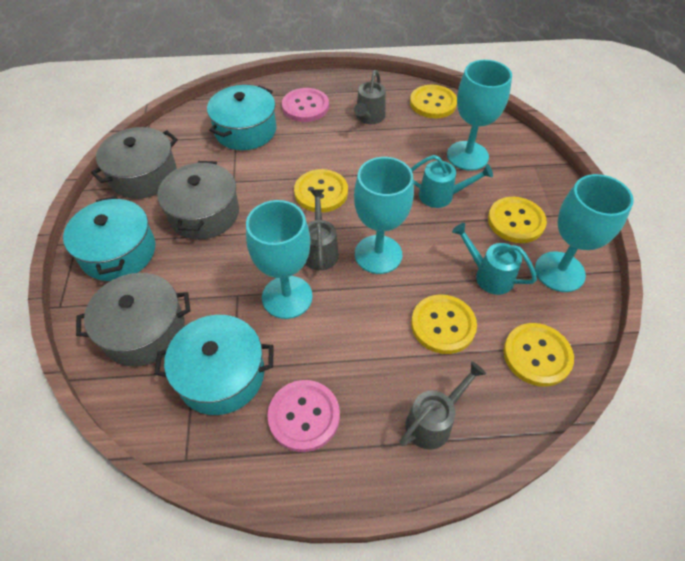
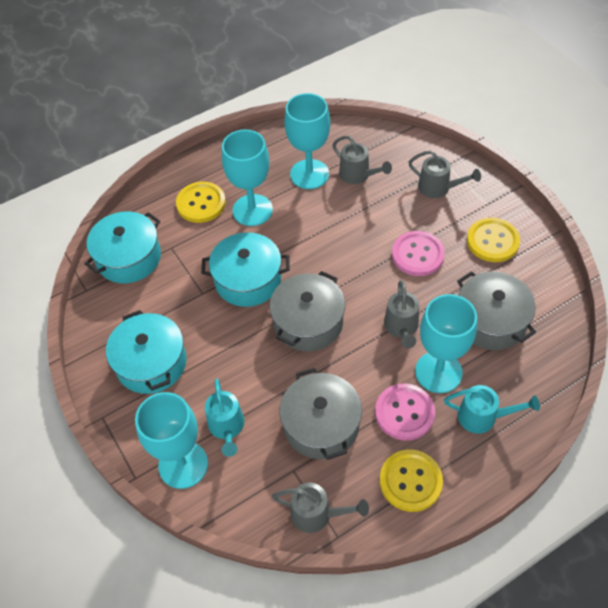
grey watering can: 3 -> 4
yellow button: 5 -> 3

